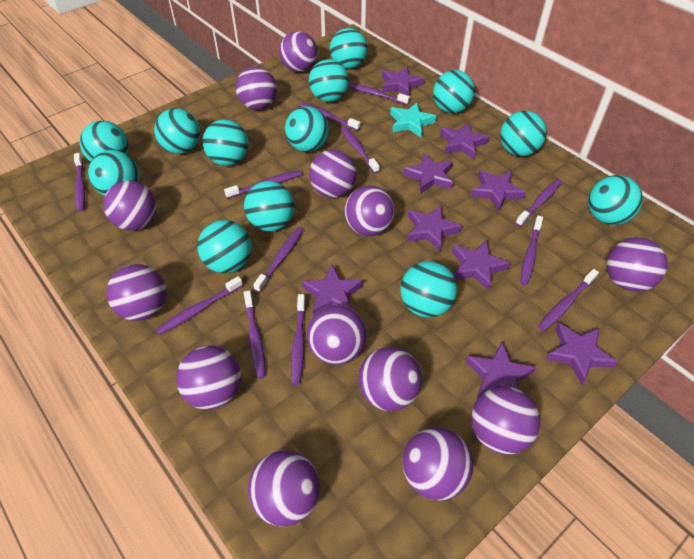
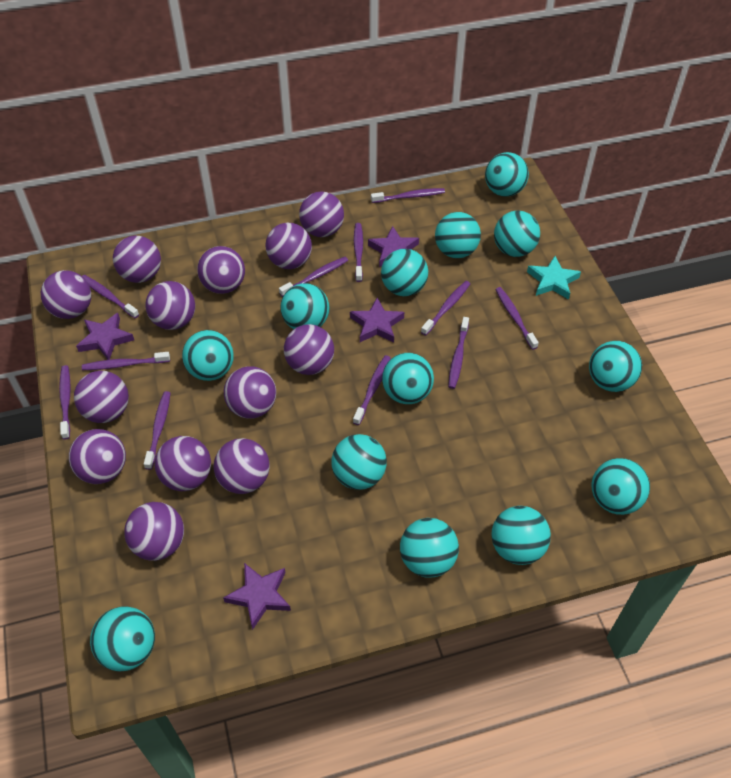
purple star: 9 -> 4
purple toothbrush: 12 -> 11

